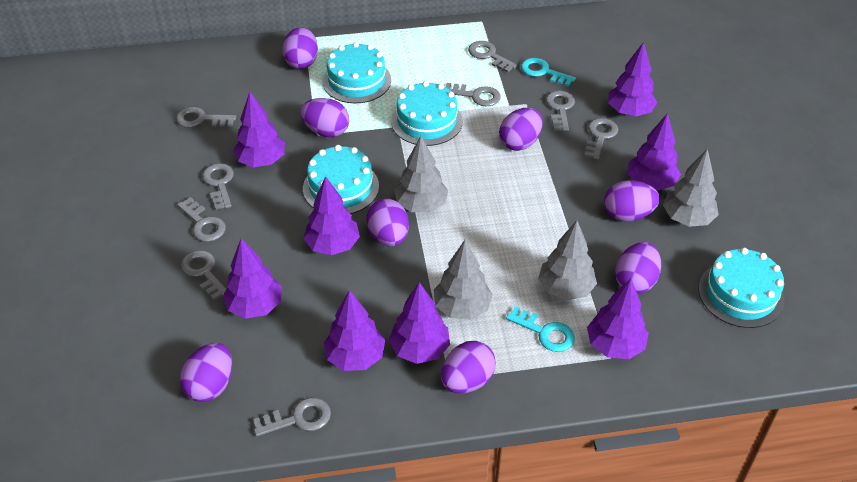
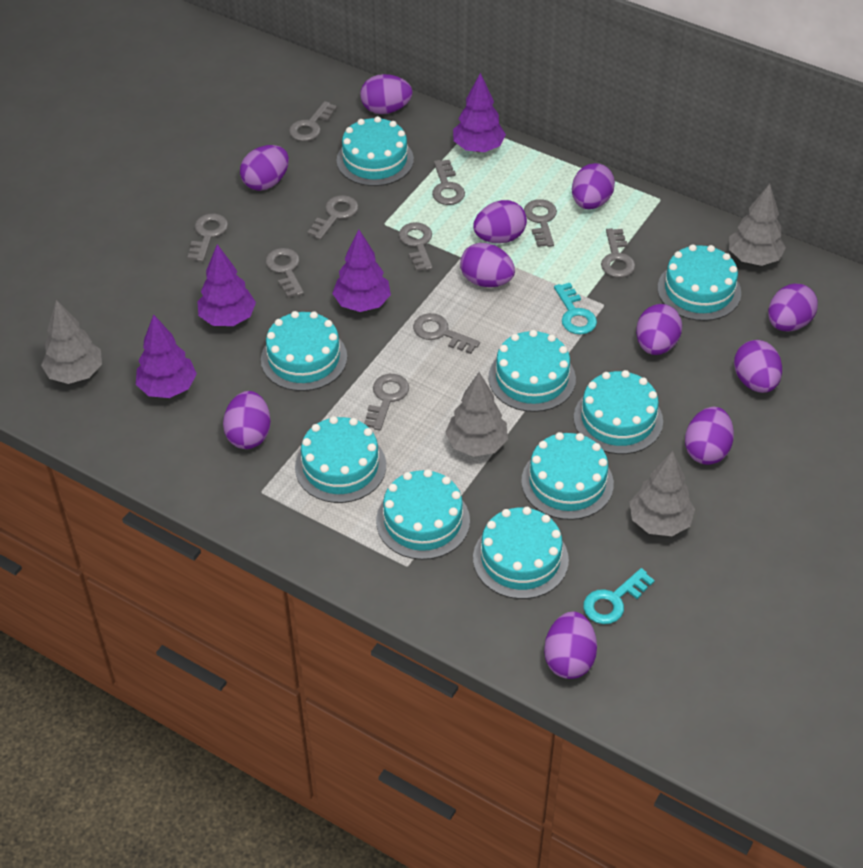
grey key: 9 -> 10
purple egg: 8 -> 11
purple tree: 8 -> 4
turquoise cake: 4 -> 9

